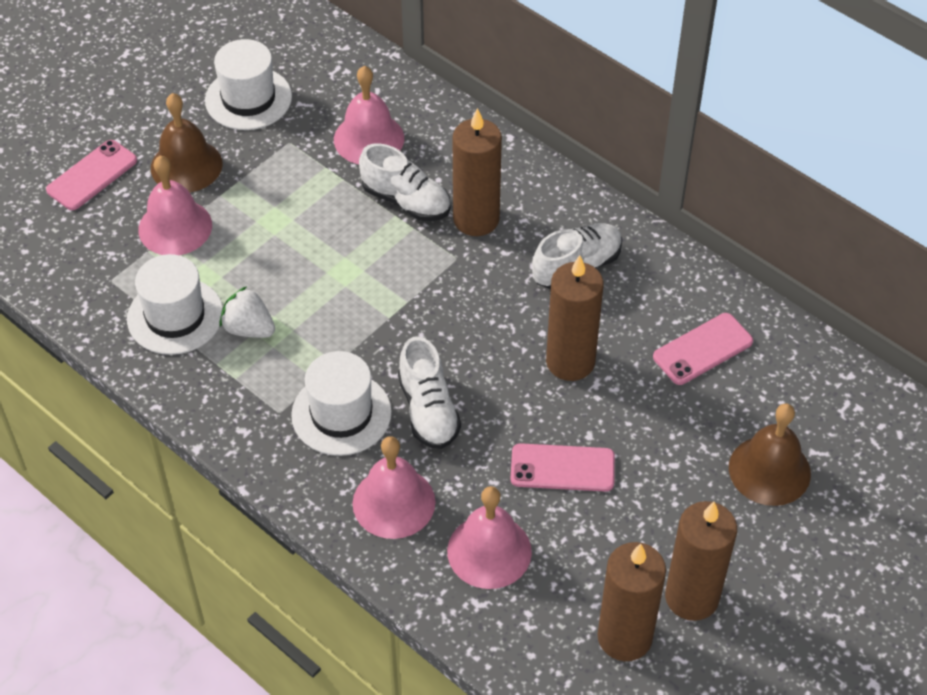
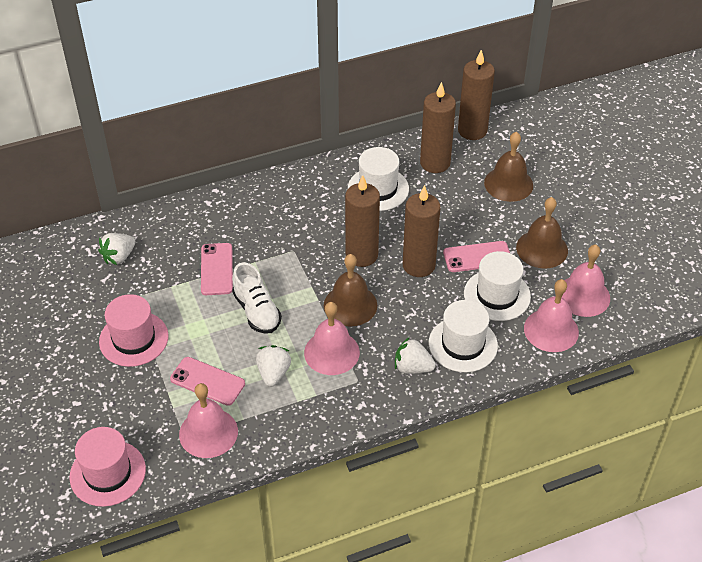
brown bell: 2 -> 3
pink hat: 0 -> 2
white shoe: 3 -> 1
white strawberry: 1 -> 3

